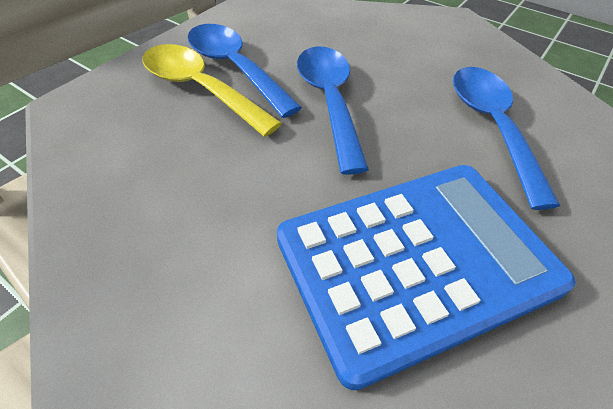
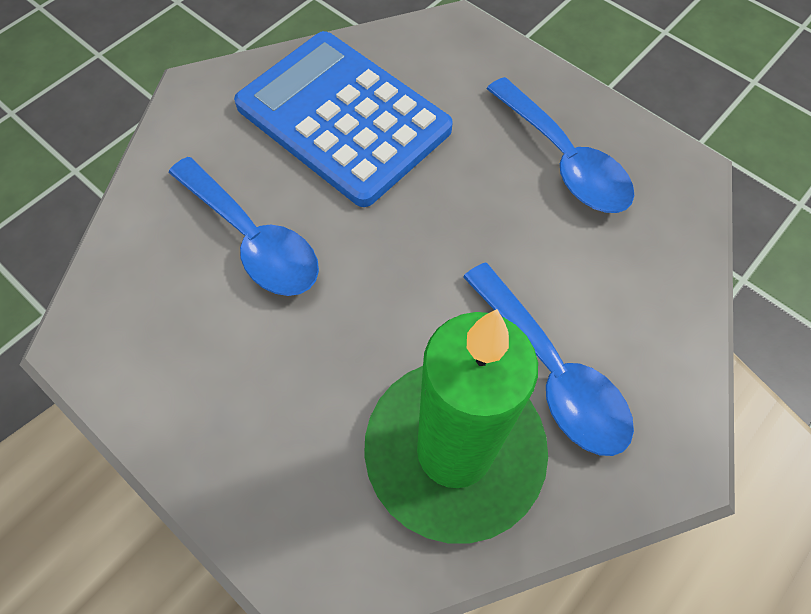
green candle: 0 -> 1
yellow spoon: 1 -> 0

